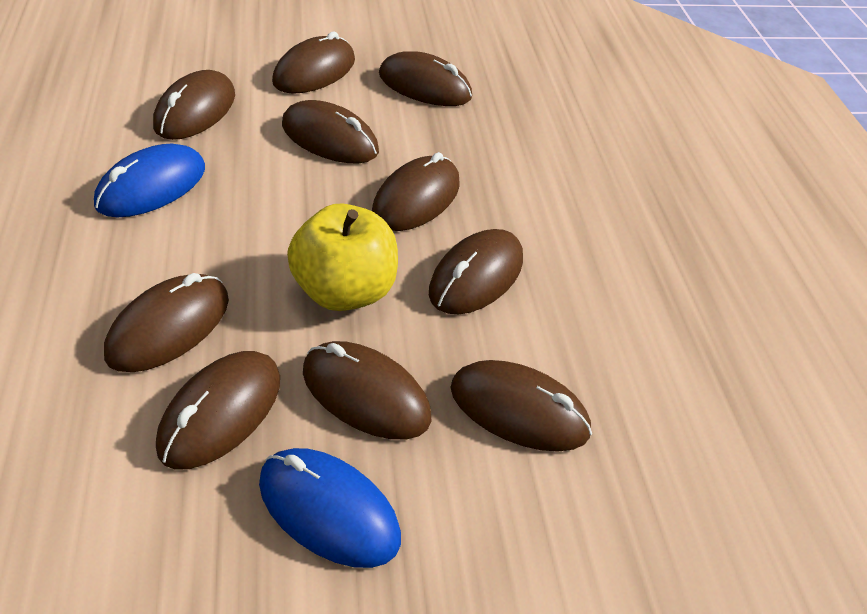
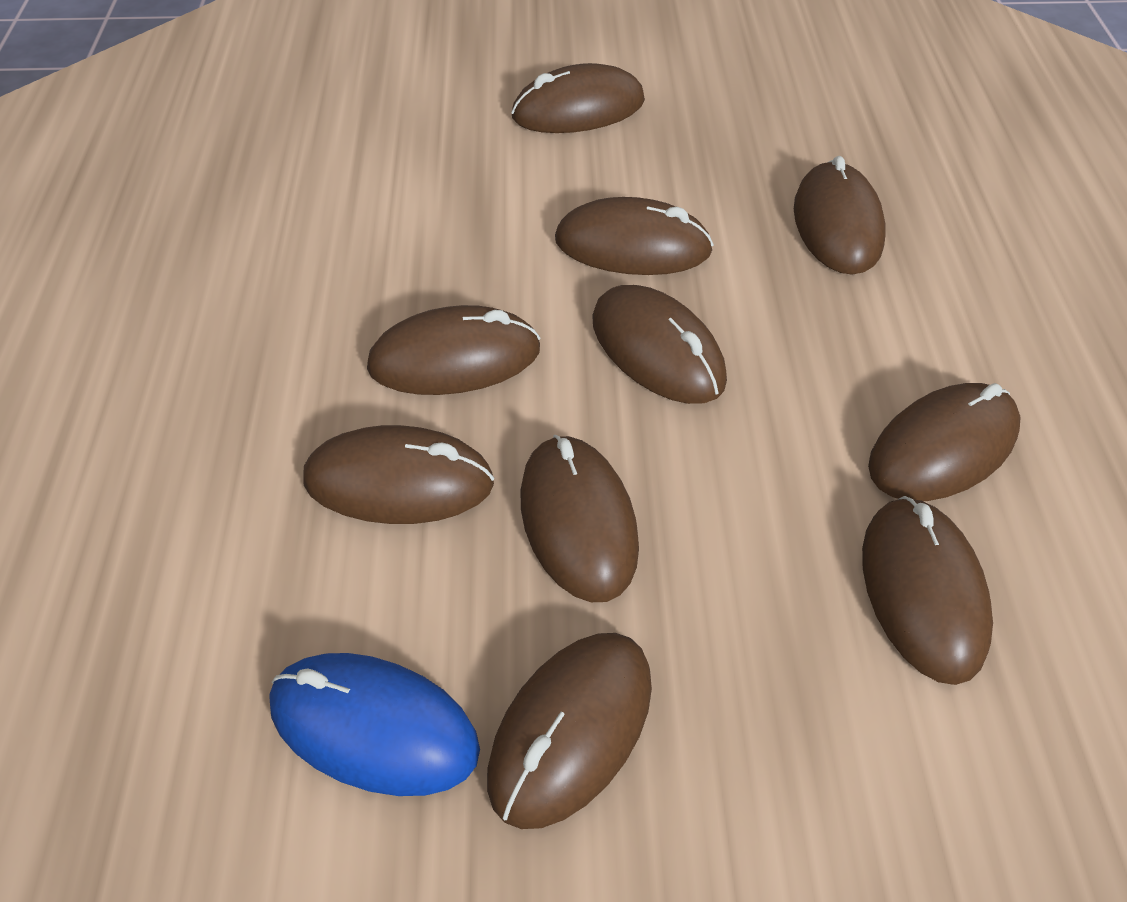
blue mouse: 2 -> 1
yellow apple: 1 -> 0

